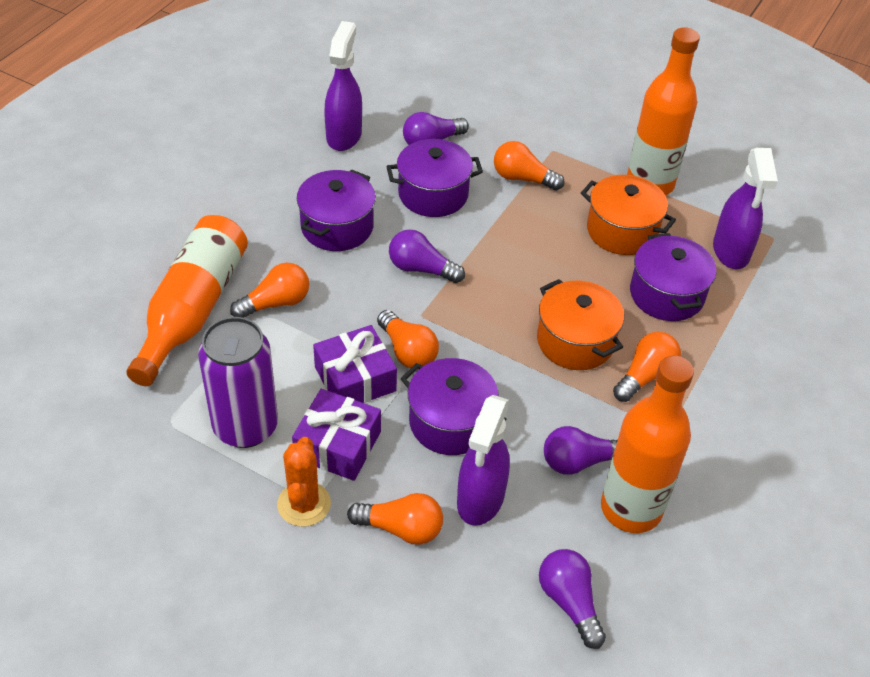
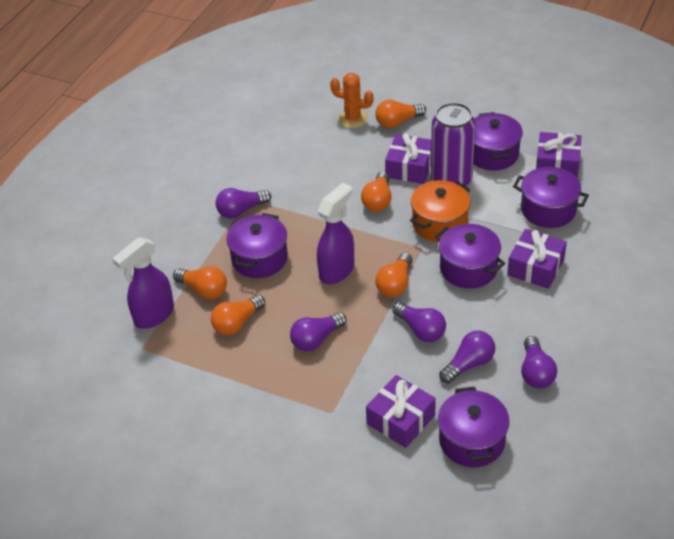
orange bottle: 3 -> 0
orange pot: 2 -> 1
purple gift: 2 -> 4
purple light bulb: 4 -> 5
purple pot: 4 -> 5
purple spray bottle: 3 -> 2

